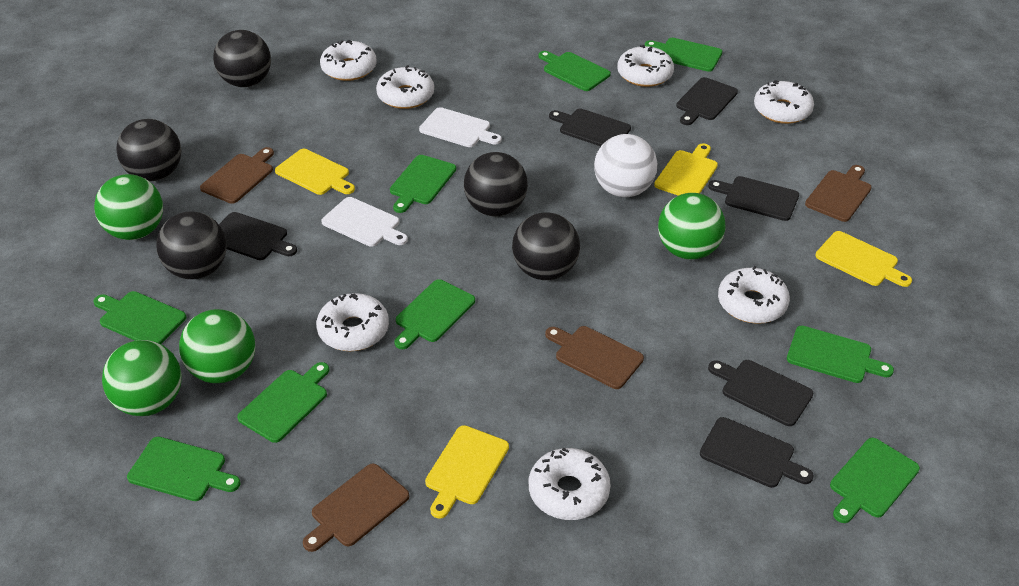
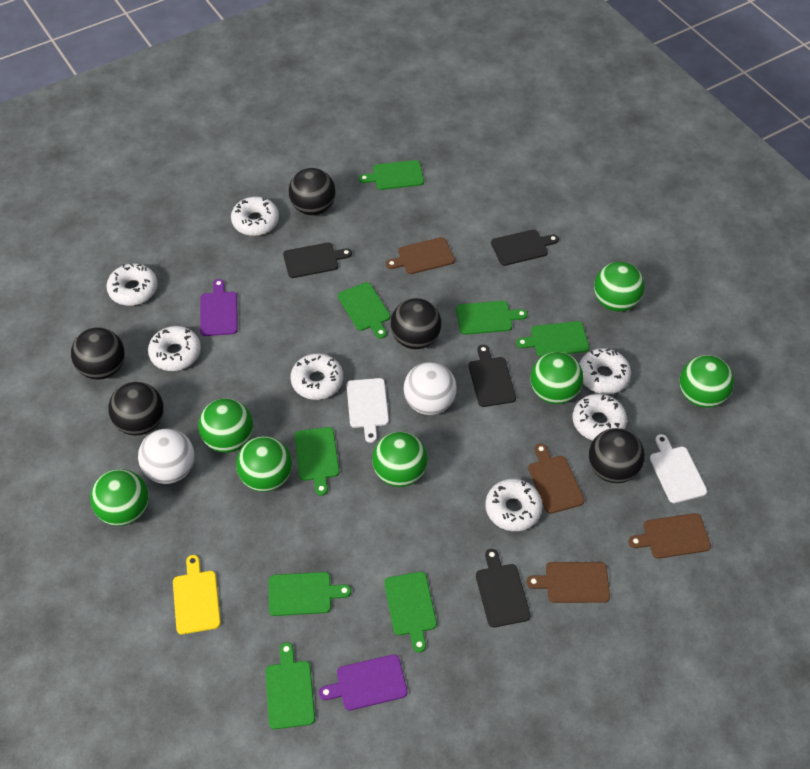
black cutting board: 6 -> 4
green ball: 4 -> 7
green cutting board: 9 -> 8
purple cutting board: 0 -> 2
white ball: 1 -> 2
yellow cutting board: 4 -> 1

